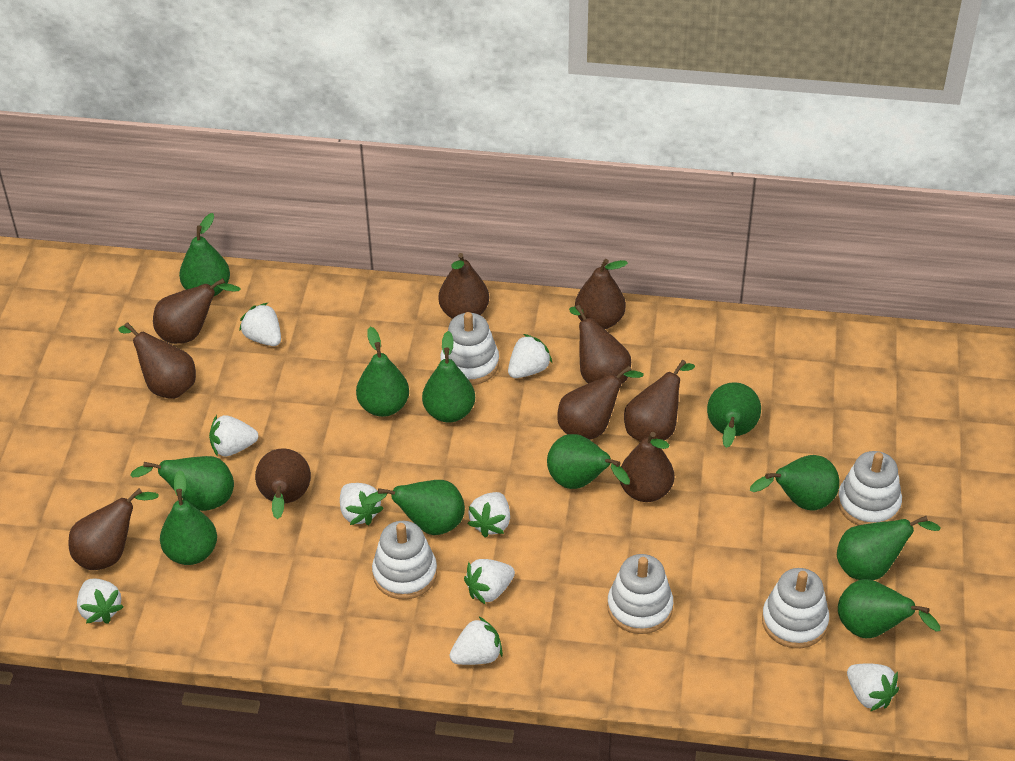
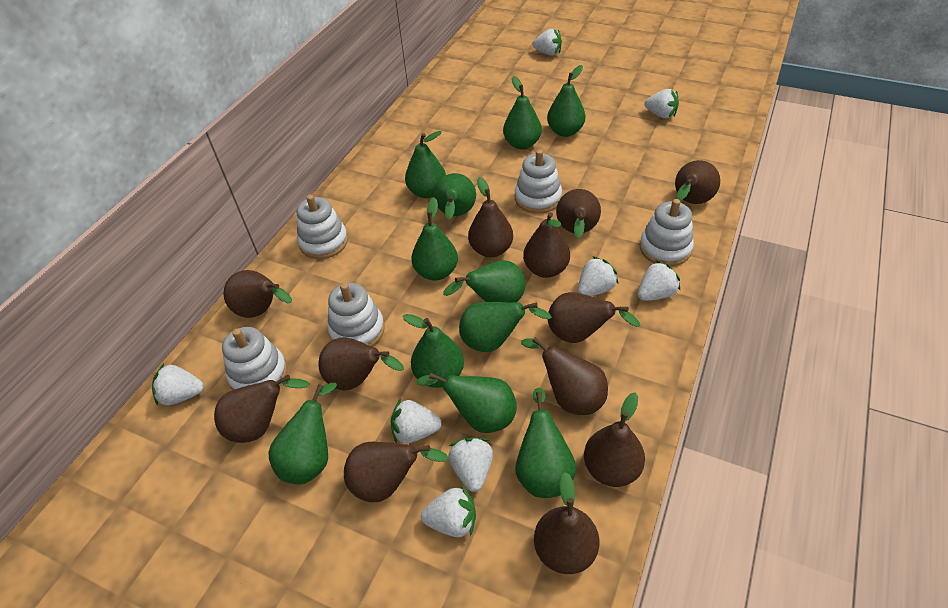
brown pear: 10 -> 12
white strawberry: 9 -> 8

